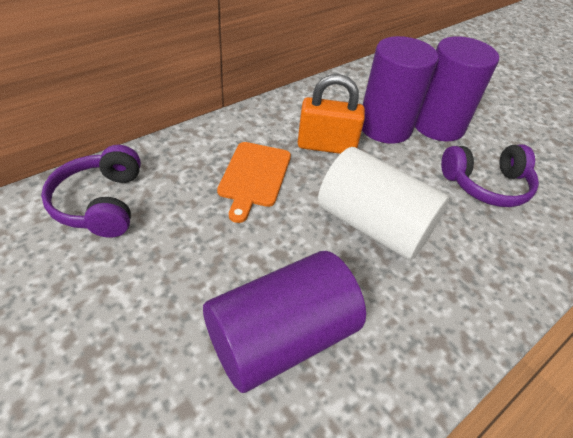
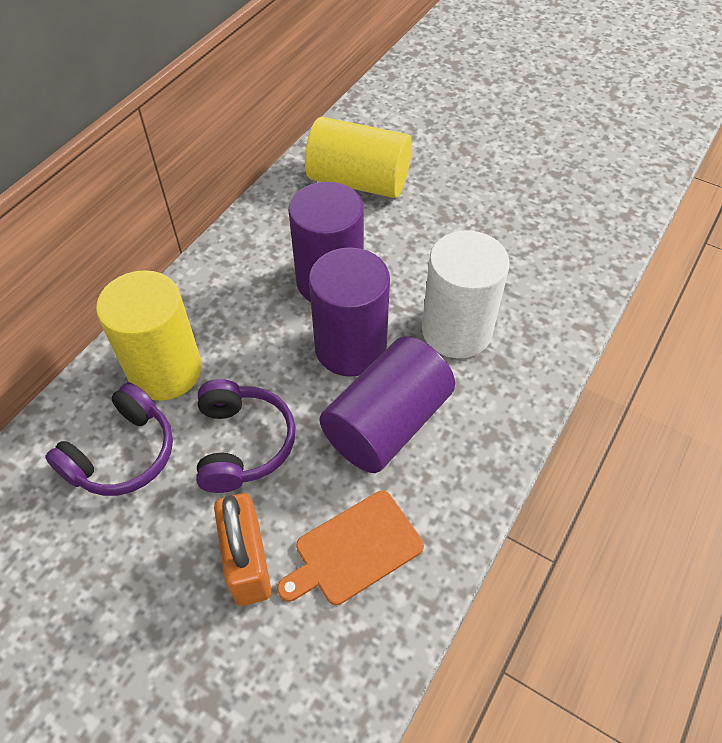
yellow cylinder: 0 -> 2

